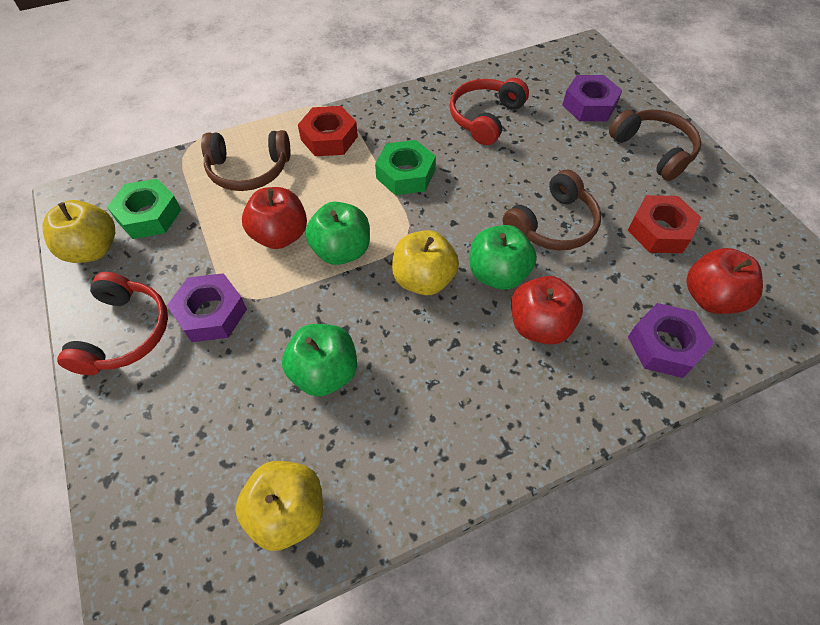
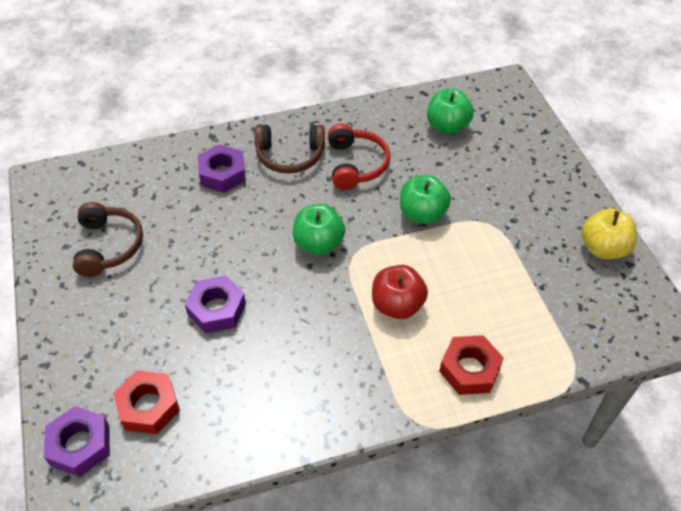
brown headphones: 3 -> 2
green nut: 2 -> 0
red apple: 3 -> 1
red headphones: 2 -> 1
yellow apple: 3 -> 1

